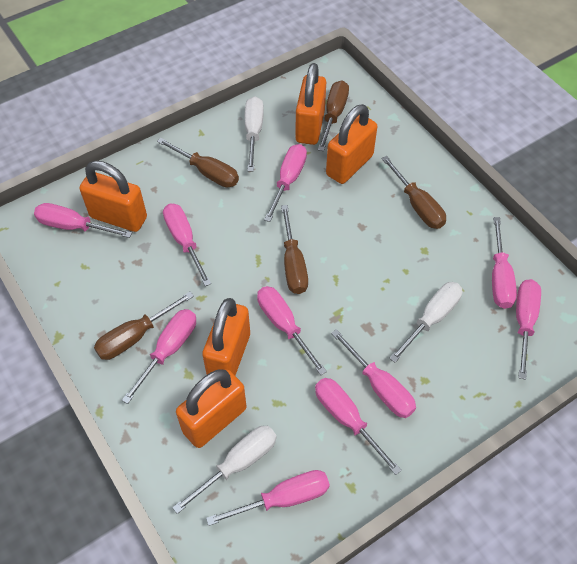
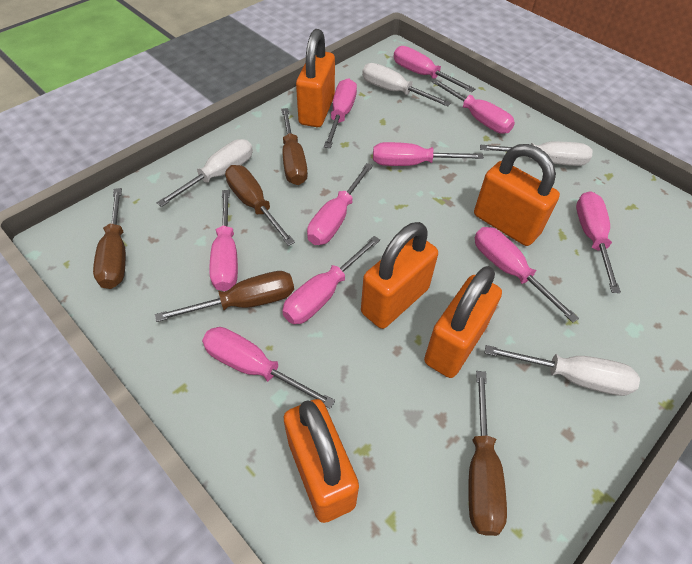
white screwdriver: 3 -> 4

